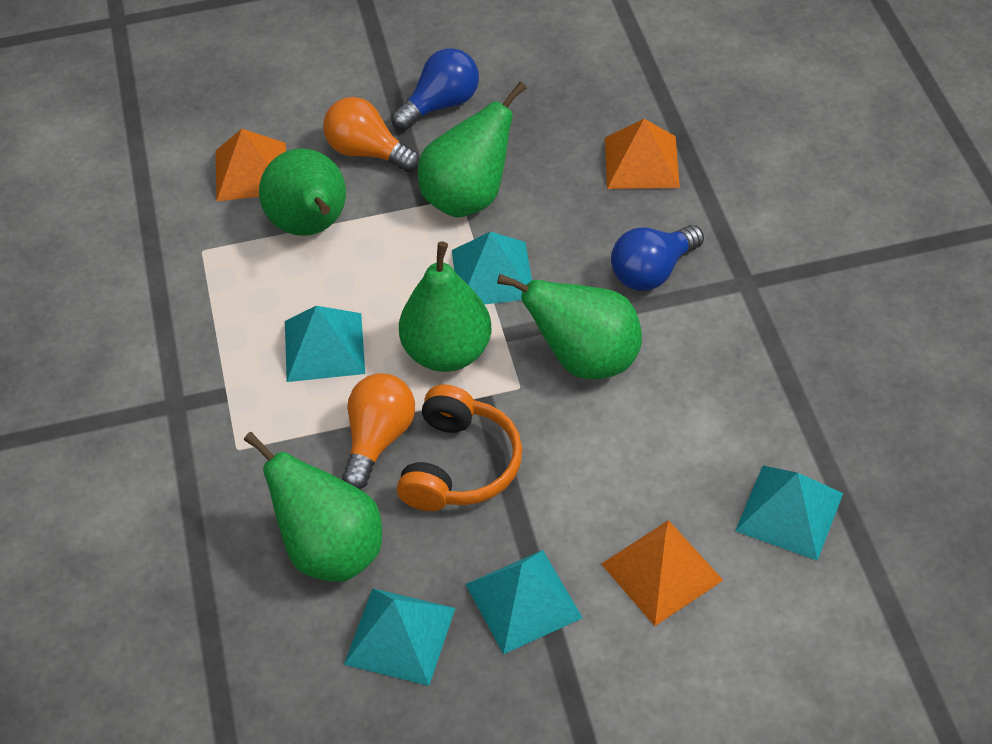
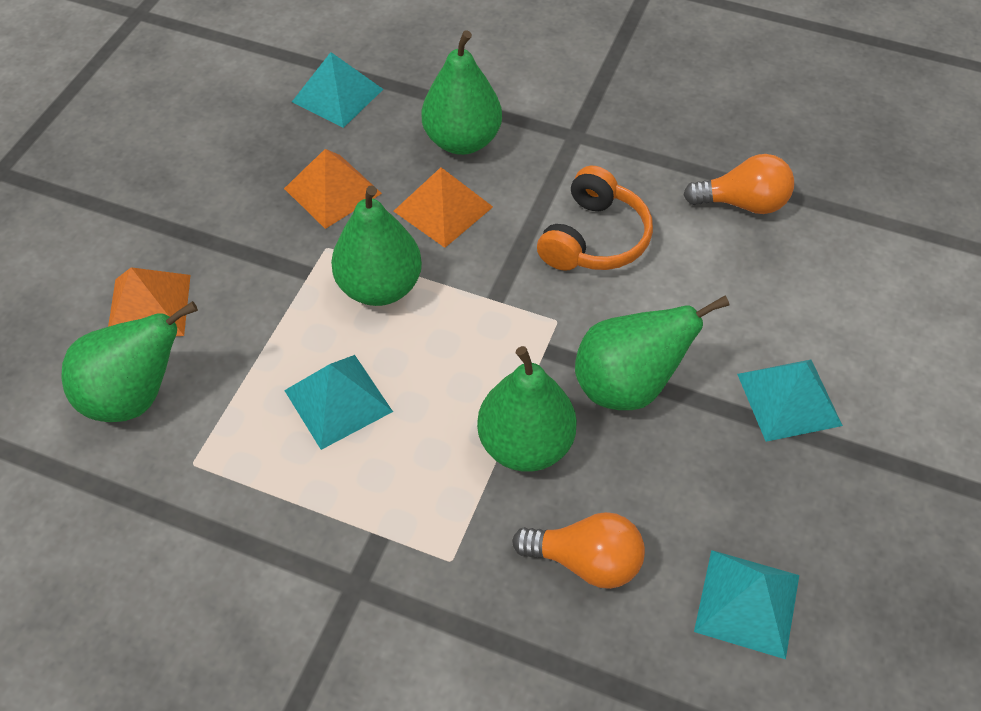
blue light bulb: 2 -> 0
turquoise pyramid: 5 -> 4

